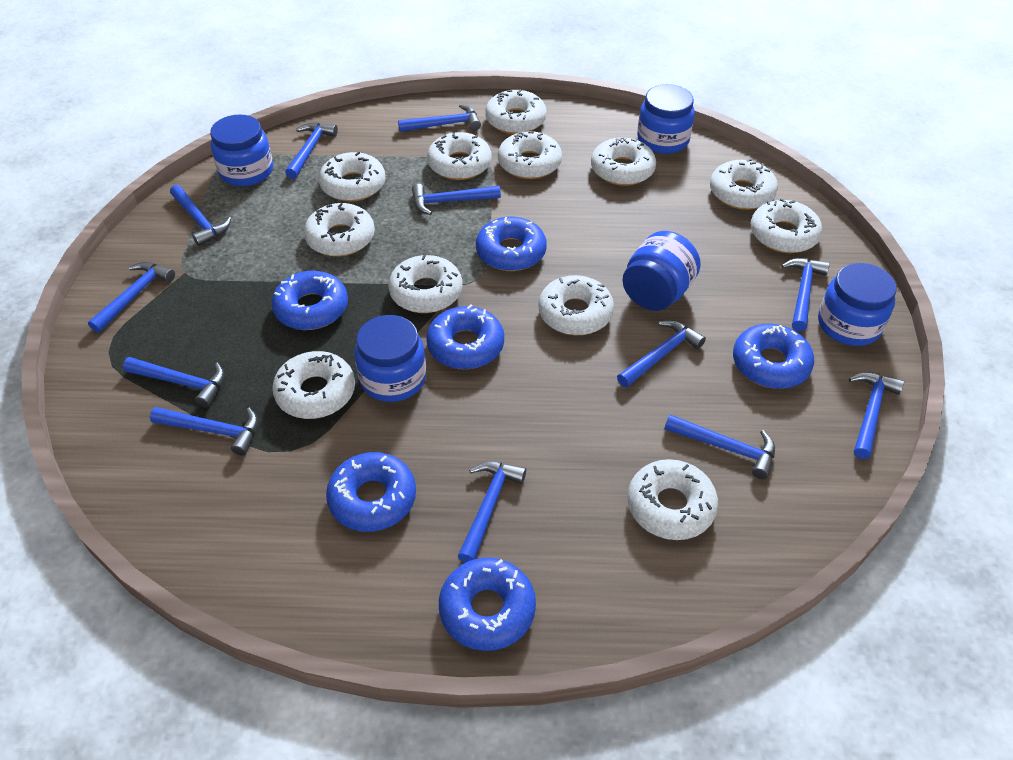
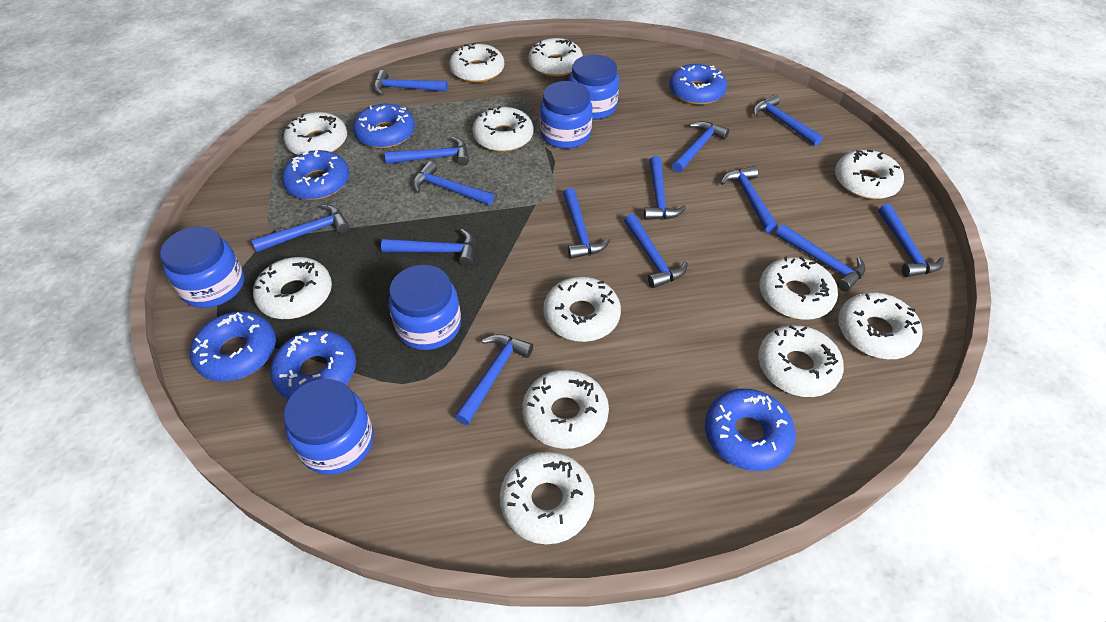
blue hammer: 12 -> 14

